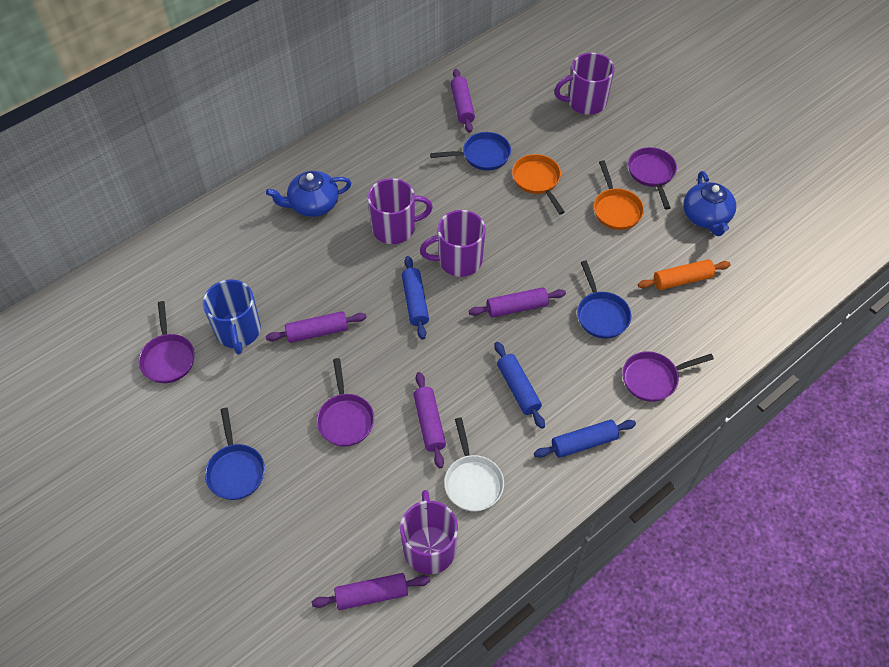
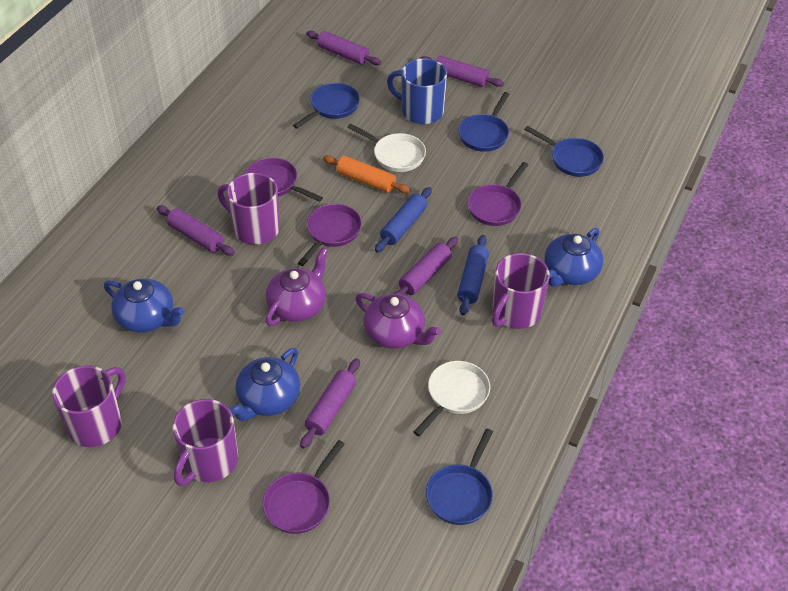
blue pan: 3 -> 4
blue rolling pin: 3 -> 2
blue teapot: 2 -> 3
orange pan: 2 -> 0
purple teapot: 0 -> 2
white pan: 1 -> 2

